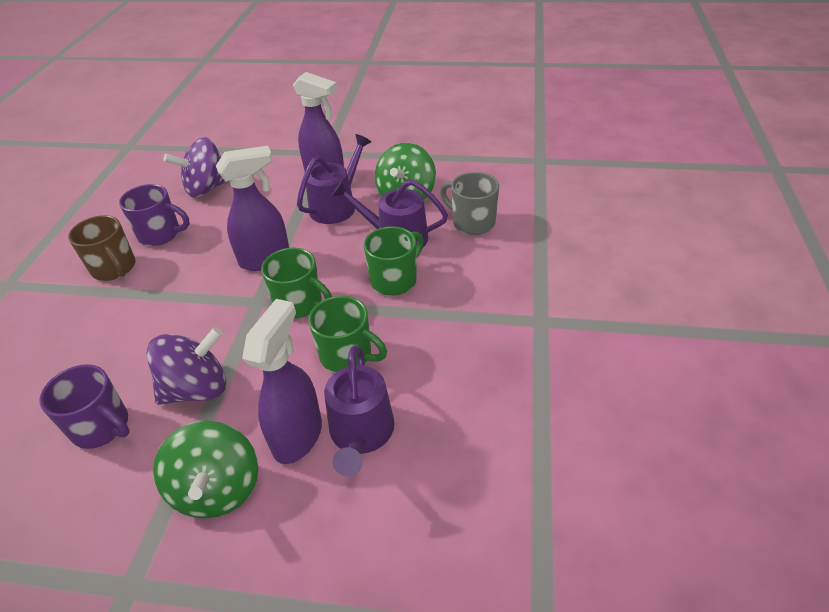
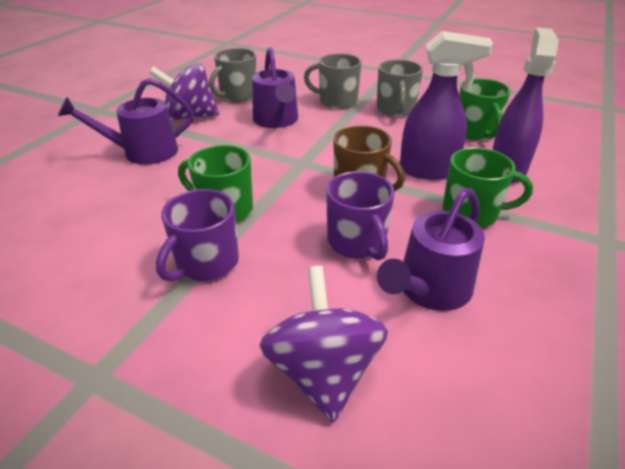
green spinning top: 2 -> 0
grey mug: 1 -> 3
purple spray bottle: 3 -> 2

